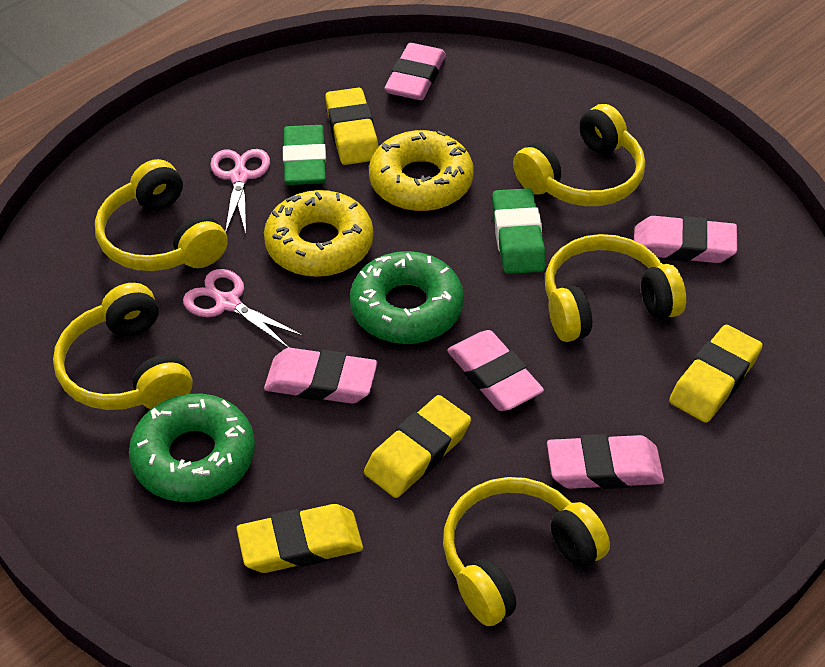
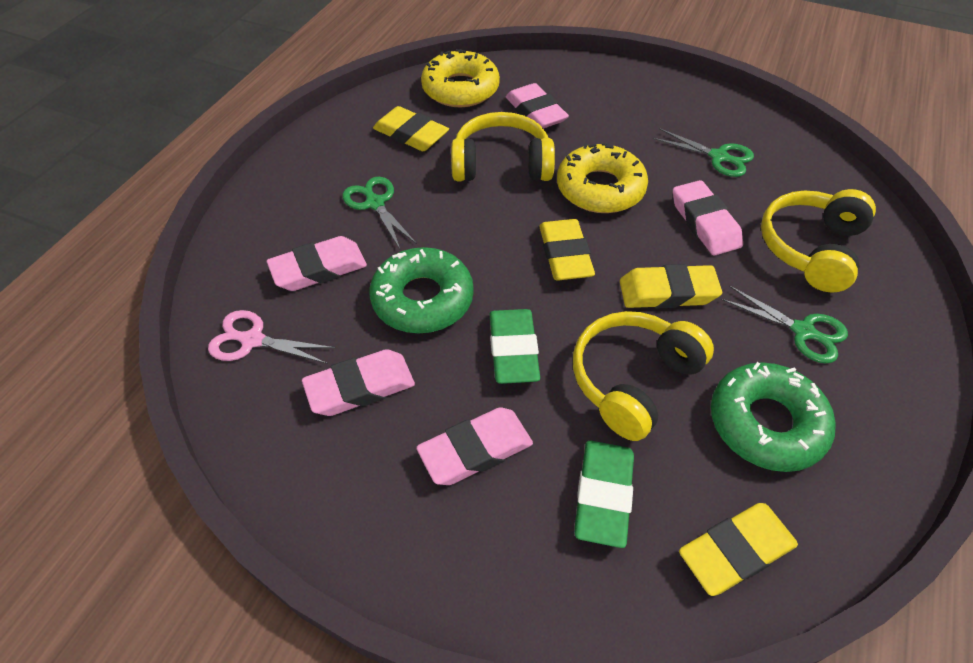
green scissors: 0 -> 3
pink scissors: 2 -> 1
yellow headphones: 5 -> 3

